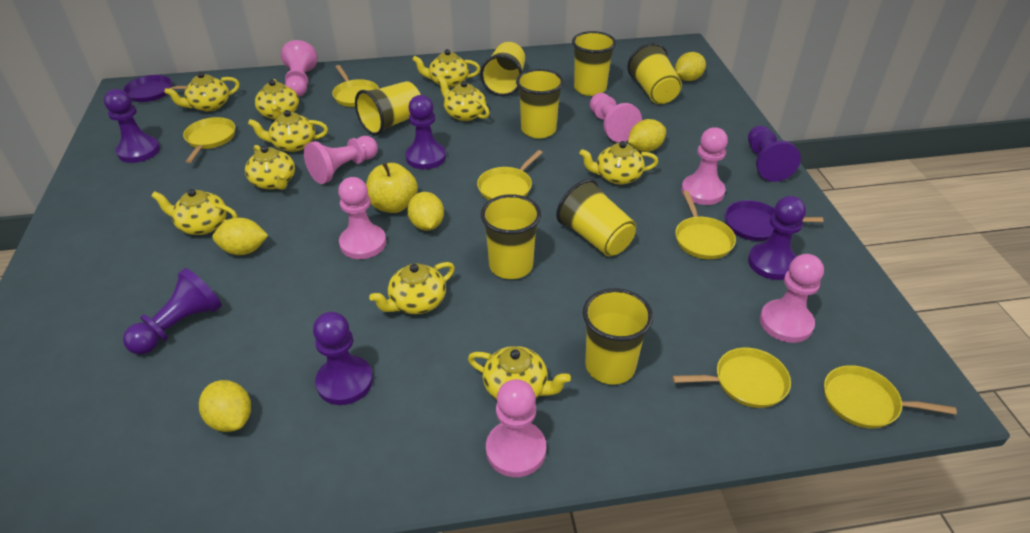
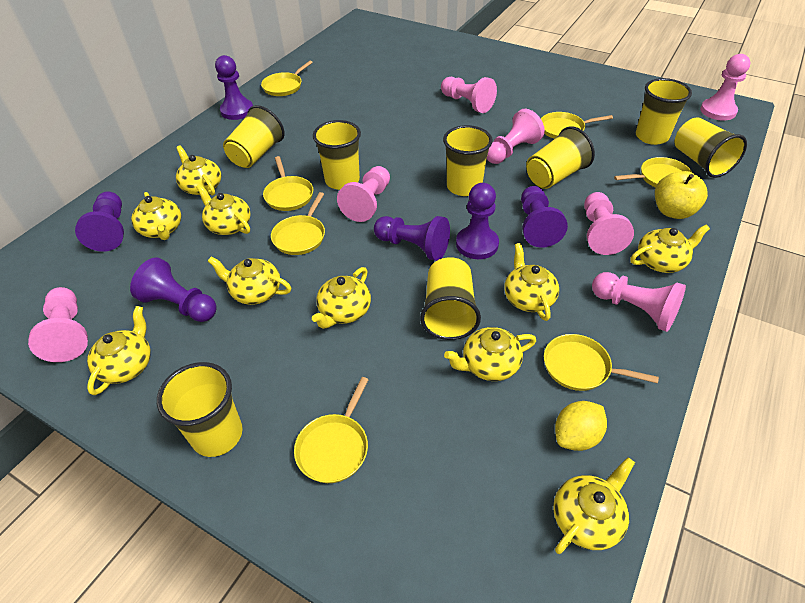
purple pan: 2 -> 0
yellow lemon: 5 -> 1
yellow pan: 6 -> 7

